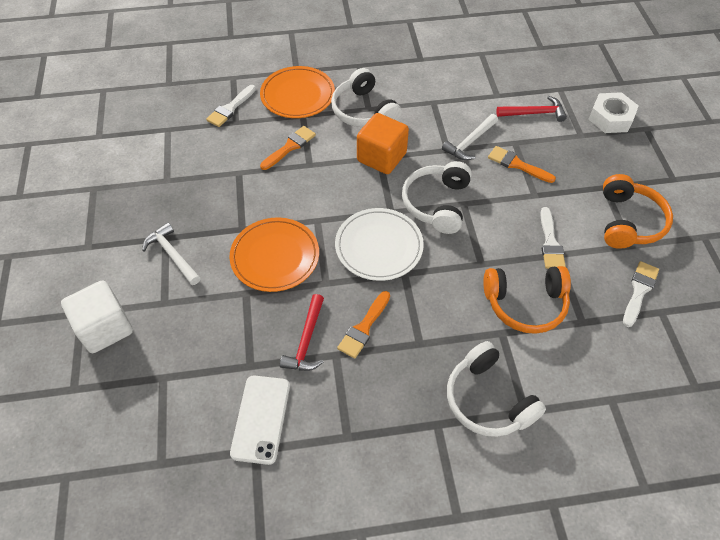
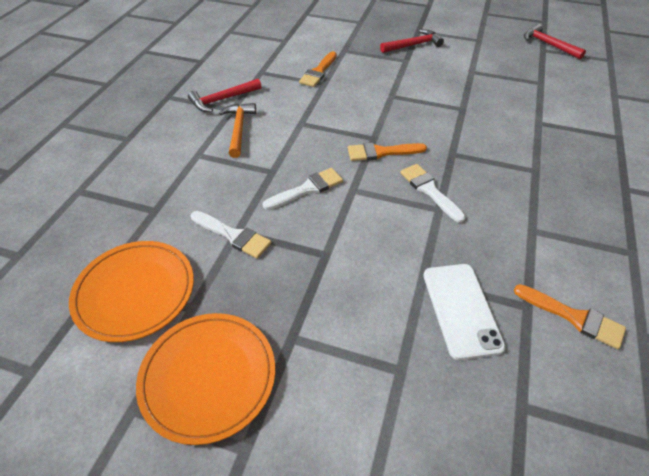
orange cube: 1 -> 0
orange hammer: 0 -> 1
orange headphones: 2 -> 0
red hammer: 2 -> 3
white cube: 1 -> 0
white hammer: 2 -> 0
white headphones: 3 -> 0
white nut: 1 -> 0
white plate: 1 -> 0

